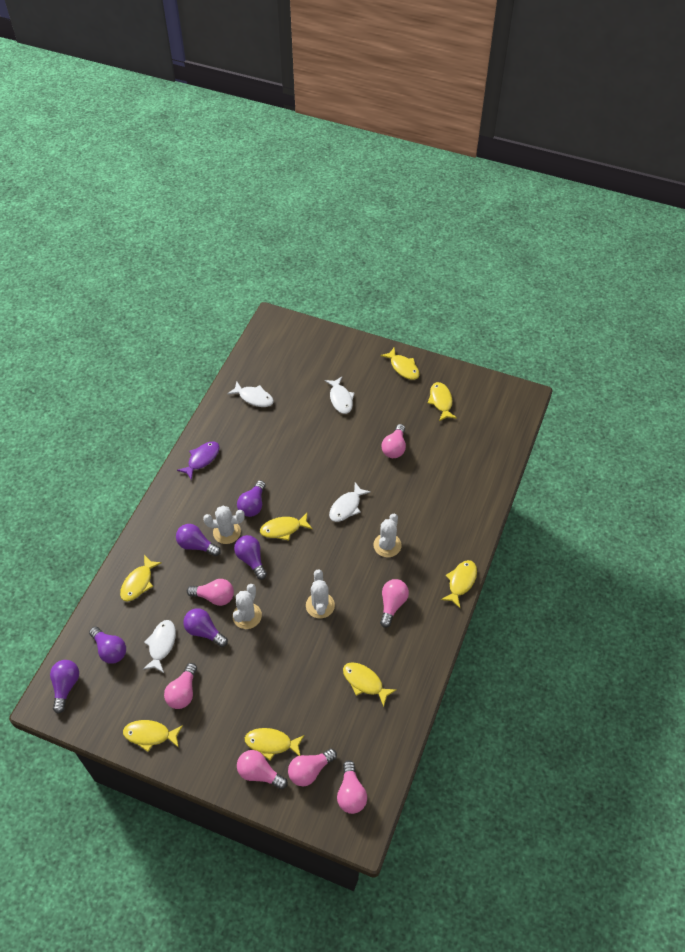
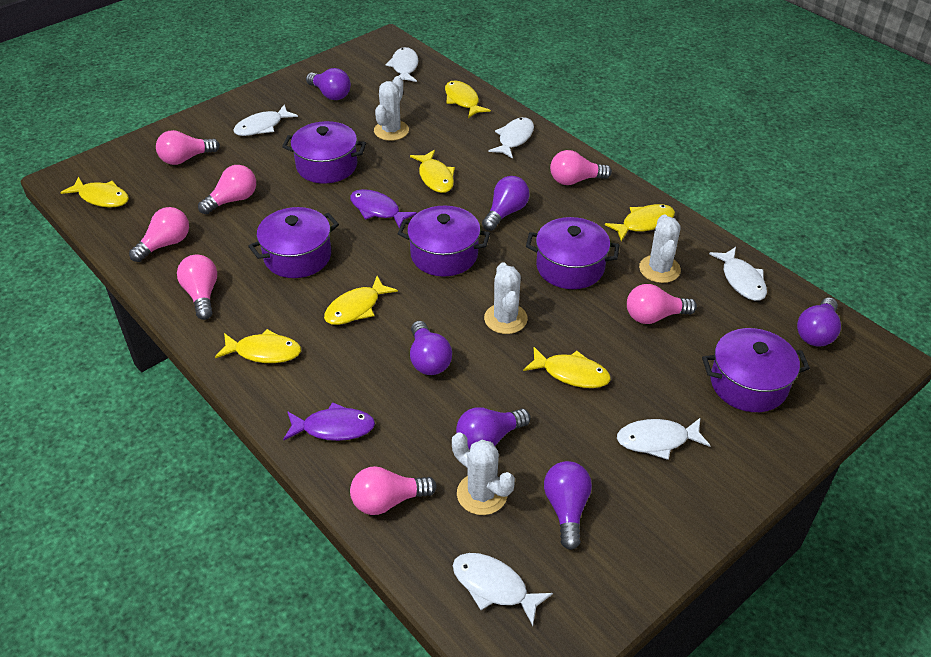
purple fish: 1 -> 2
purple pot: 0 -> 5
white fish: 4 -> 6
yellow fish: 8 -> 7

